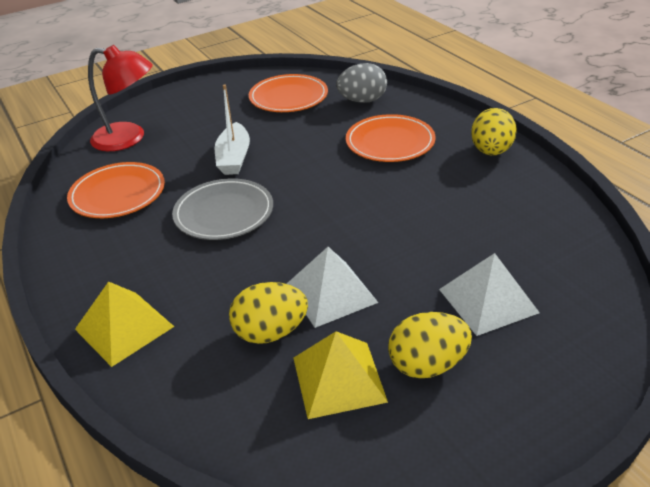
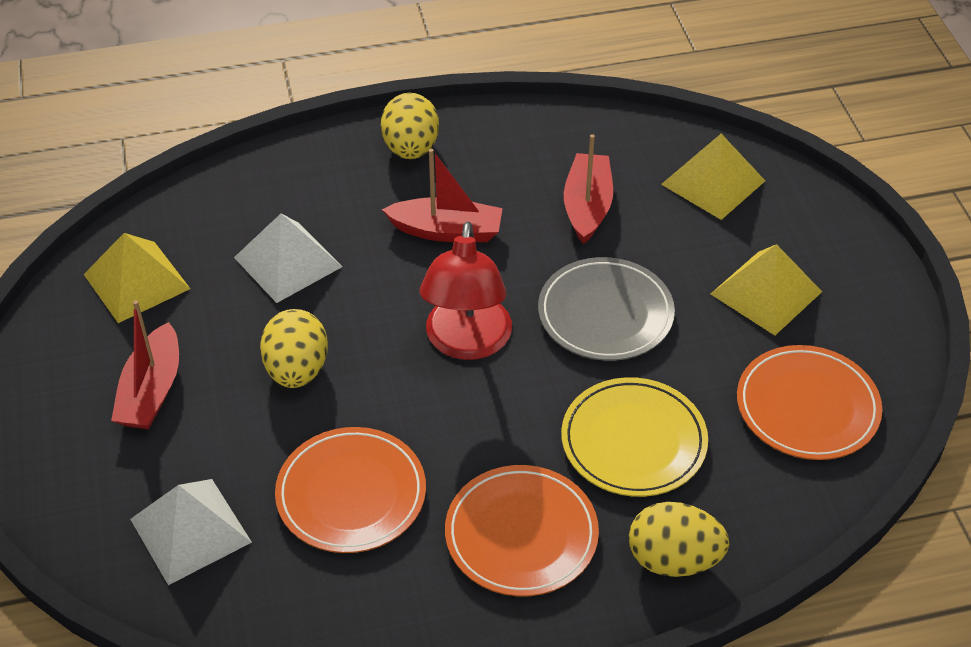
grey egg: 1 -> 0
red boat: 0 -> 3
white boat: 1 -> 0
yellow plate: 0 -> 1
yellow pyramid: 2 -> 3

